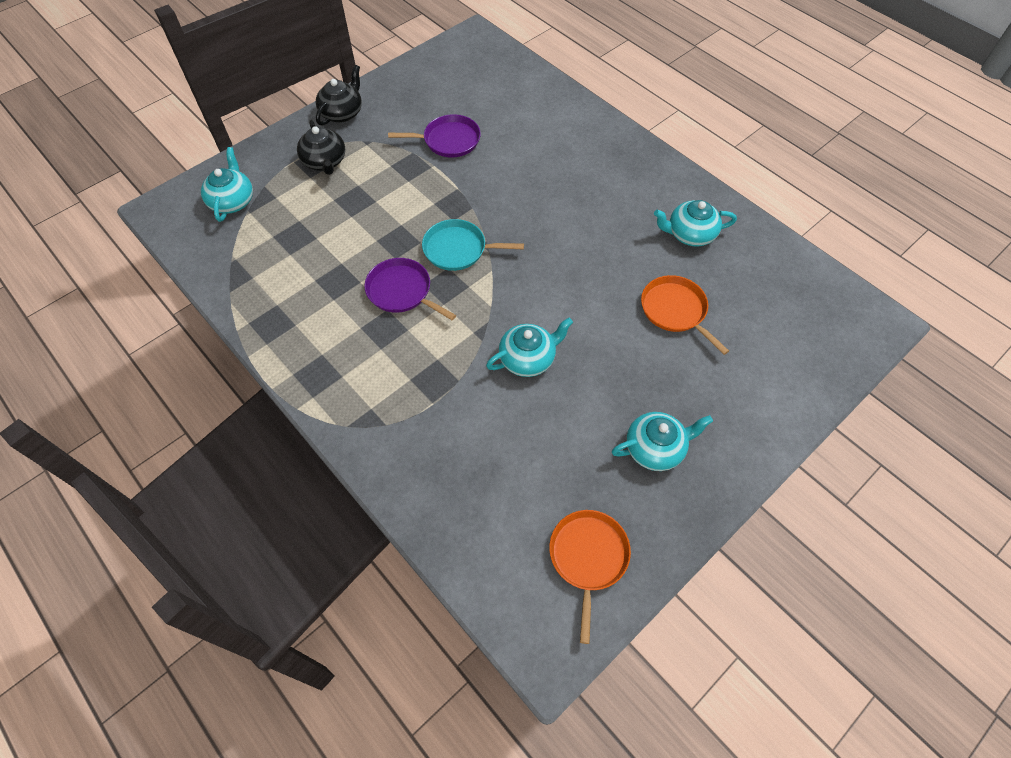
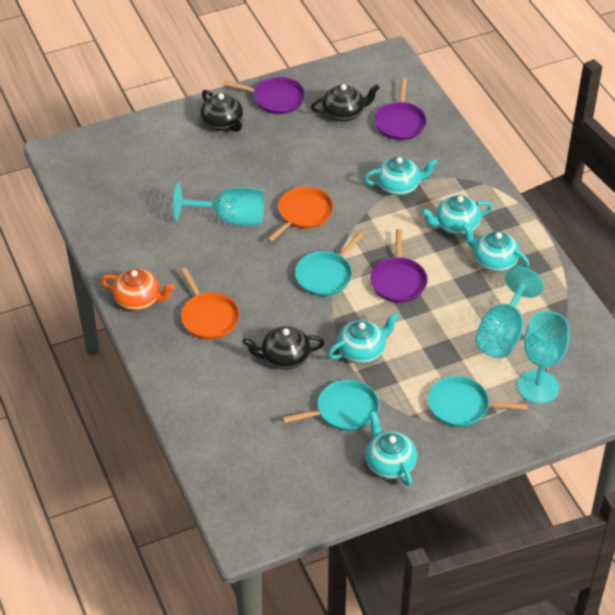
black teapot: 2 -> 3
orange teapot: 0 -> 1
purple pan: 2 -> 3
turquoise goblet: 0 -> 3
turquoise pan: 1 -> 3
turquoise teapot: 4 -> 5

